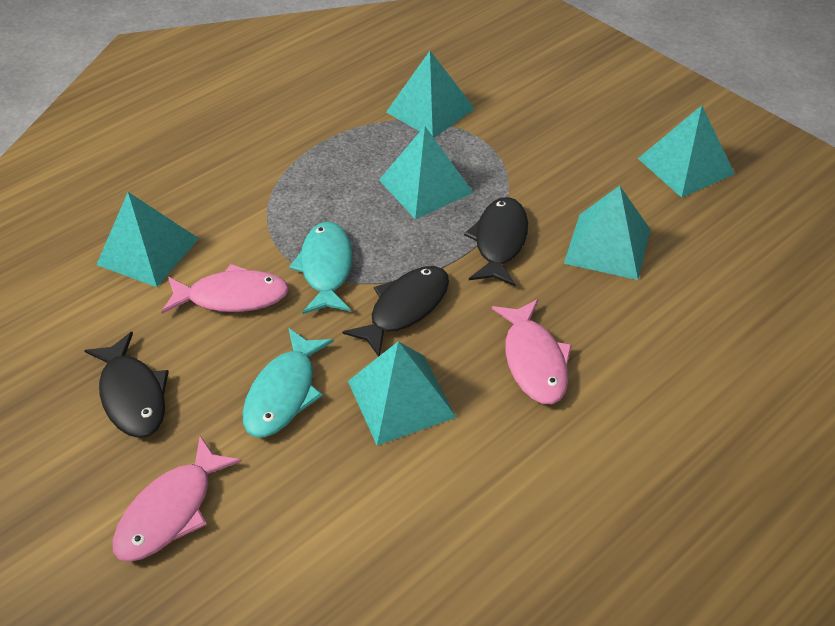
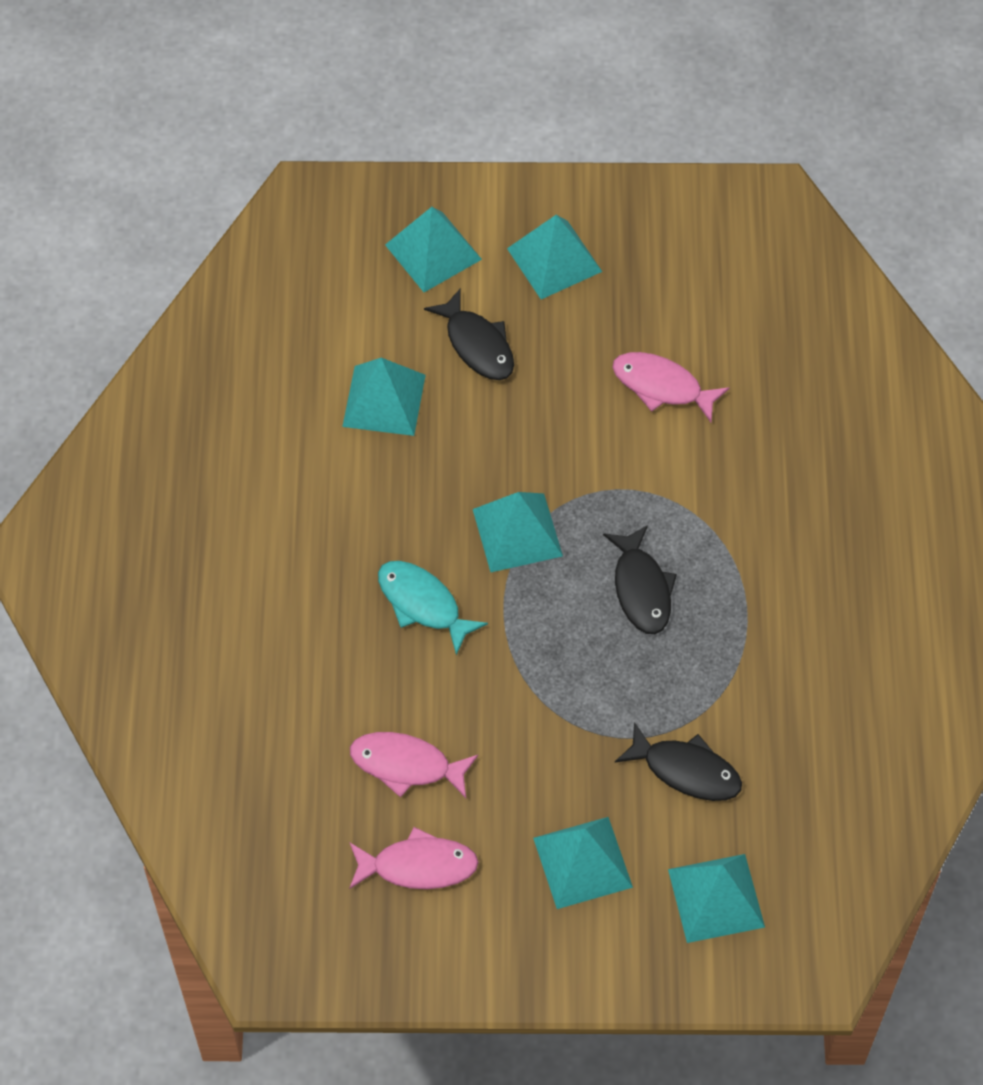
turquoise fish: 2 -> 1

